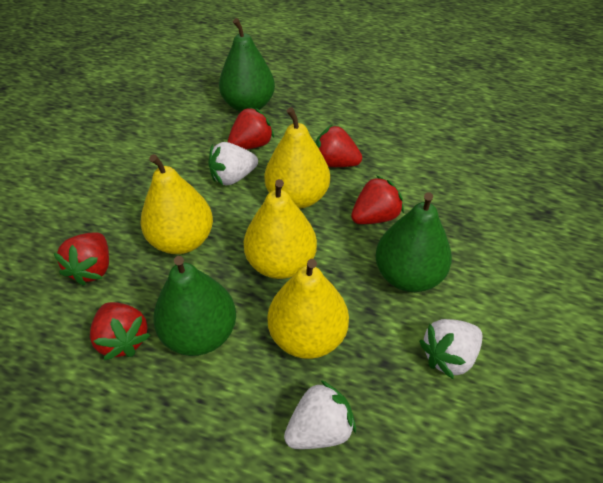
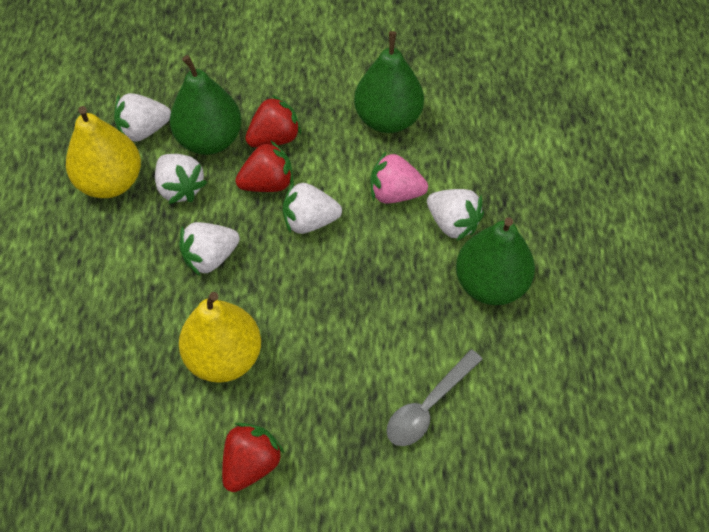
grey spoon: 0 -> 1
pink strawberry: 0 -> 1
red strawberry: 5 -> 3
white strawberry: 3 -> 5
yellow pear: 4 -> 2

